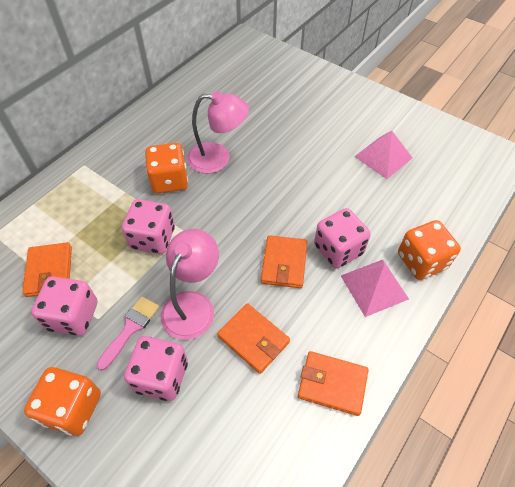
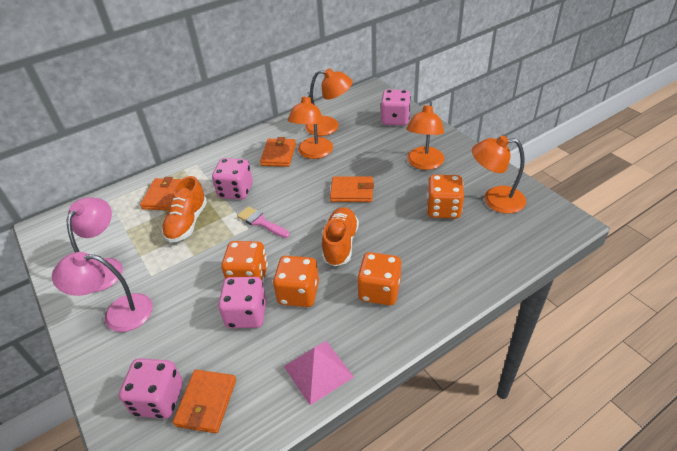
orange dice: 3 -> 4
orange lamp: 0 -> 4
orange shoe: 0 -> 2
pink pyramid: 2 -> 1

